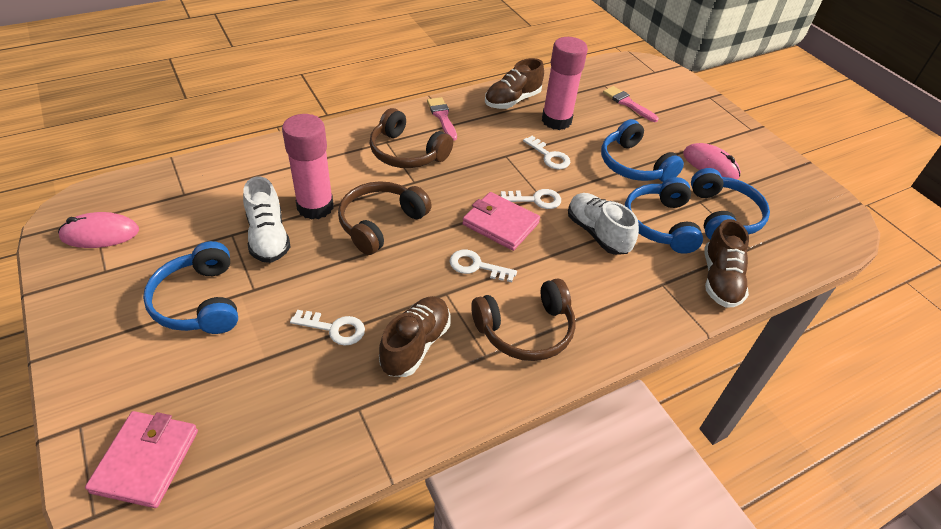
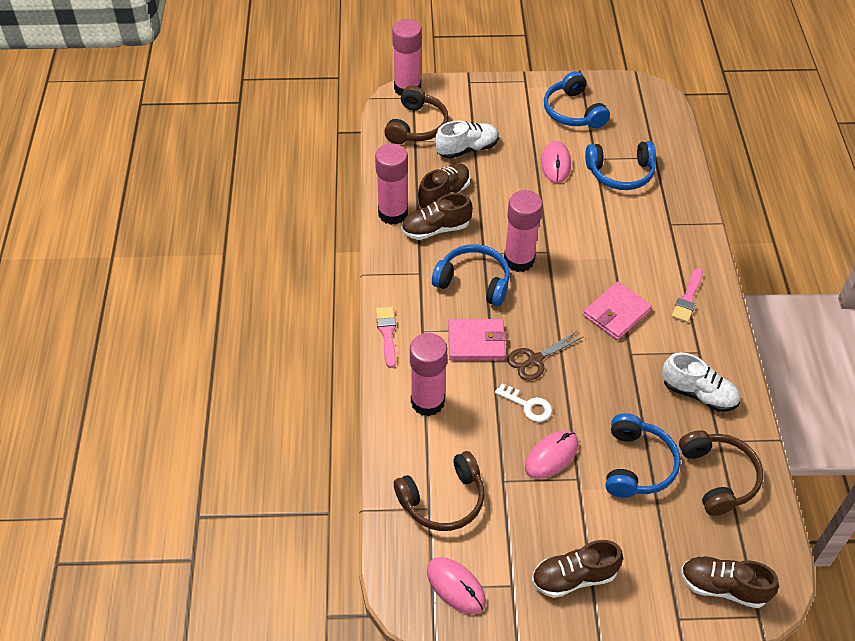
brown scissors: 0 -> 1
brown shoe: 3 -> 4
pink glue stick: 2 -> 4
pink mouse: 2 -> 3
white key: 4 -> 1

